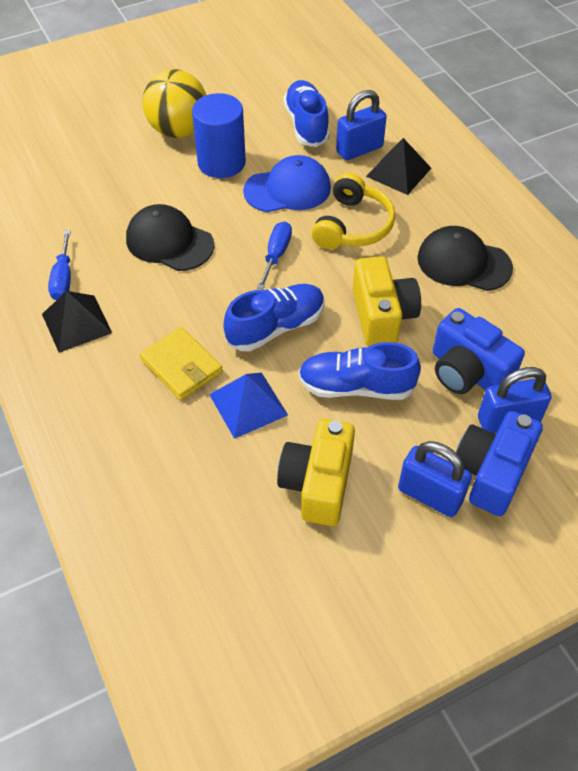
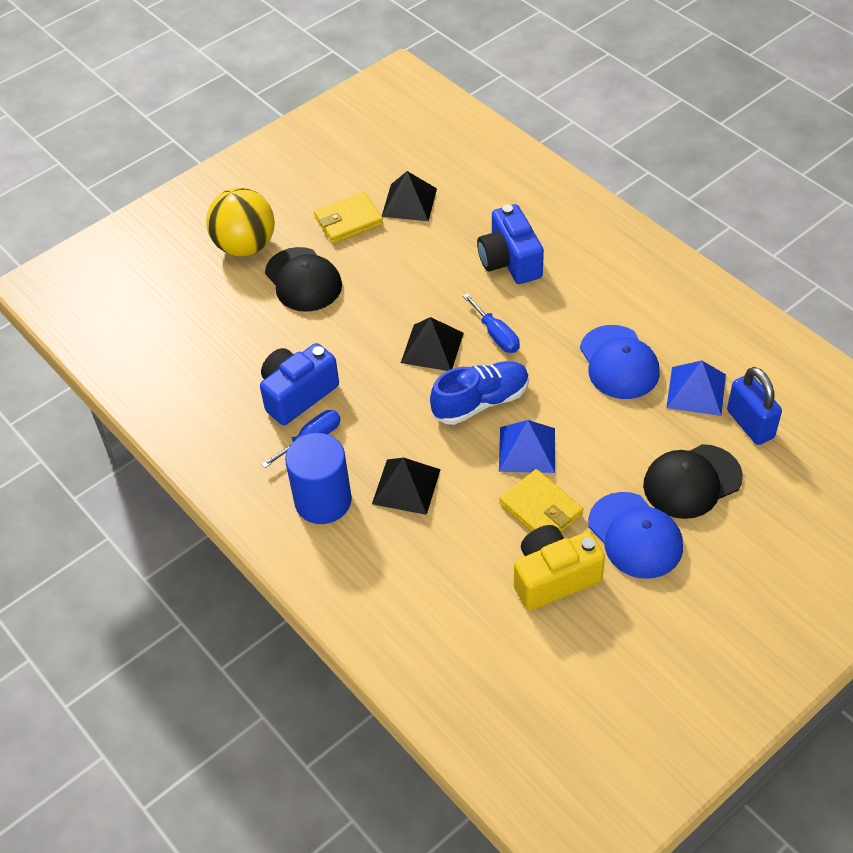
black pyramid: 2 -> 3
blue cap: 1 -> 2
blue padlock: 3 -> 1
blue pyramid: 1 -> 2
blue shoe: 3 -> 1
yellow camera: 2 -> 1
yellow headphones: 1 -> 0
yellow wallet: 1 -> 2

